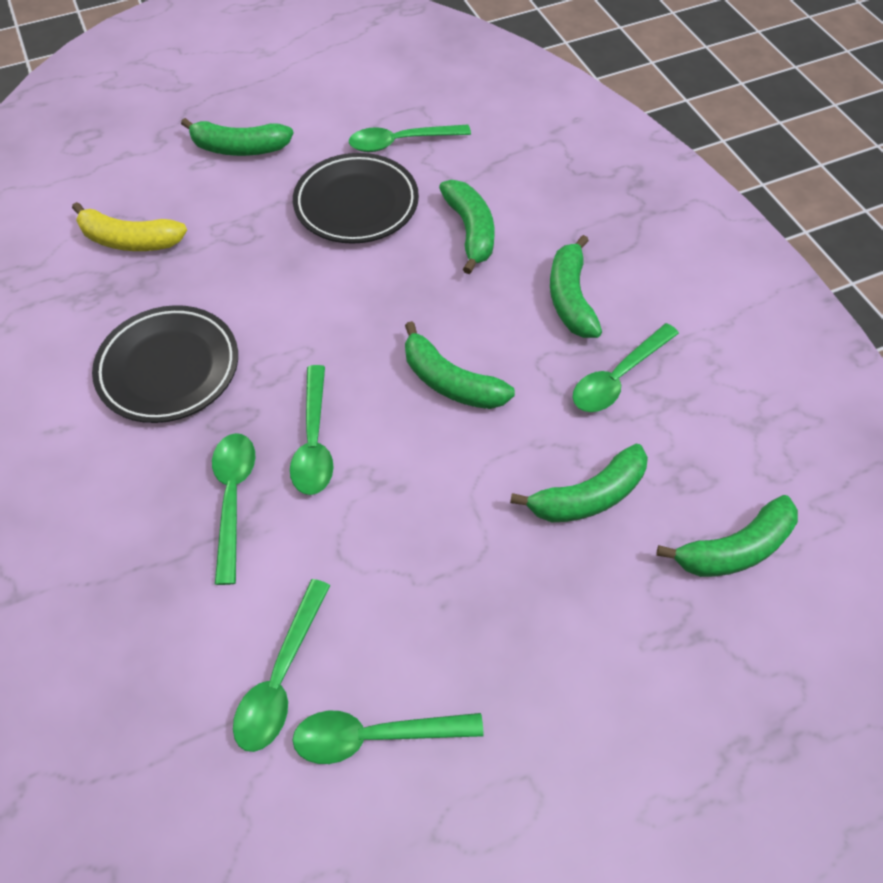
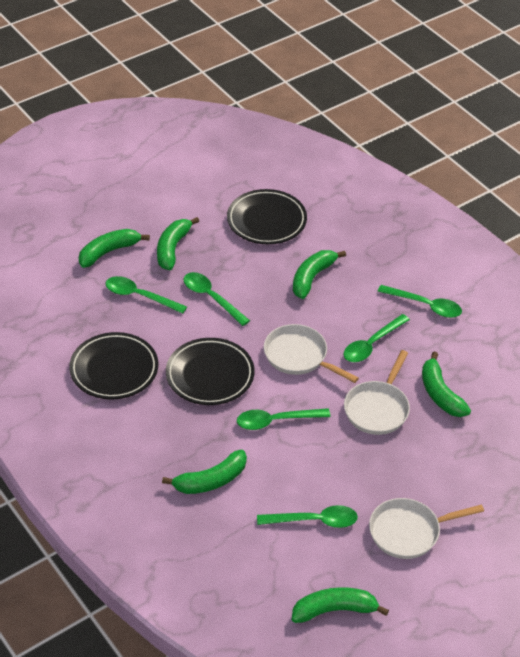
black plate: 2 -> 3
white pan: 0 -> 3
yellow banana: 1 -> 0

